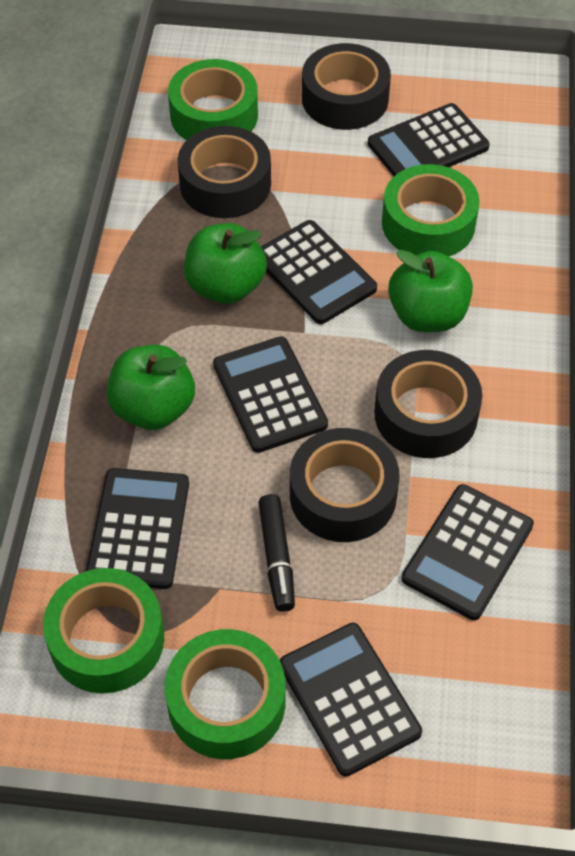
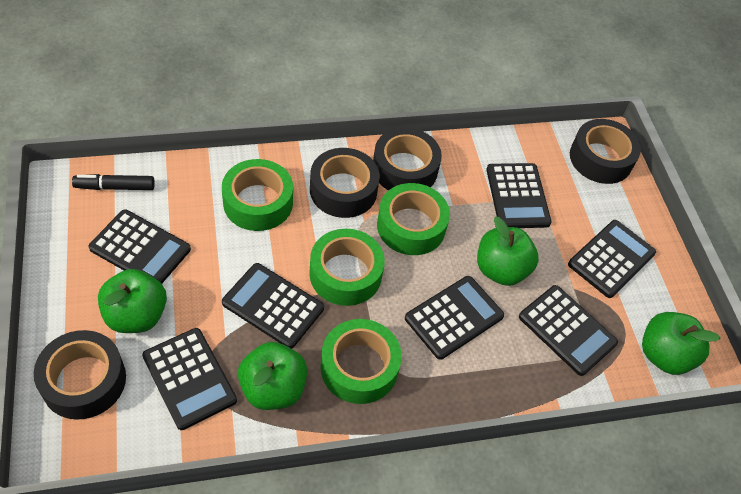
black calculator: 6 -> 7
green apple: 3 -> 4

